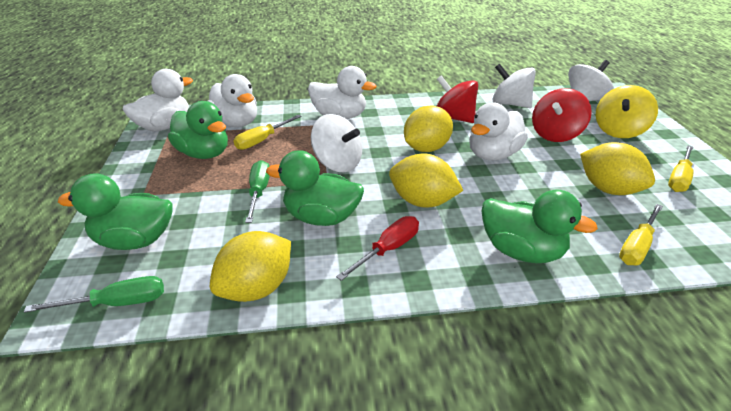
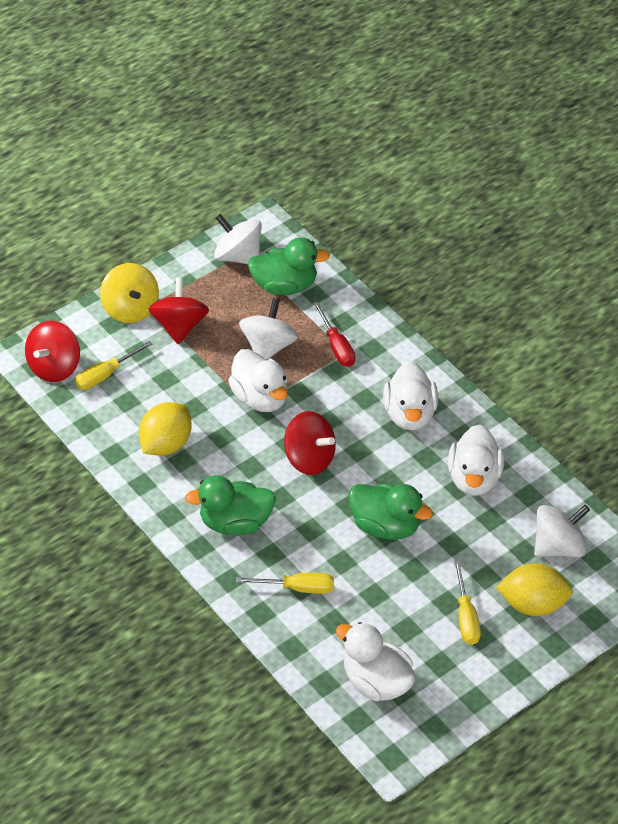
green duck: 4 -> 3
green screwdriver: 2 -> 0
red spinning top: 2 -> 3
yellow lemon: 4 -> 2

